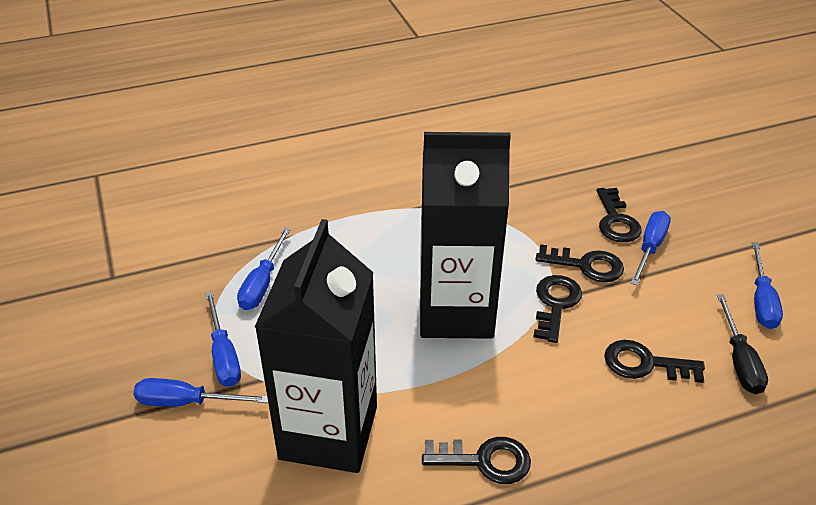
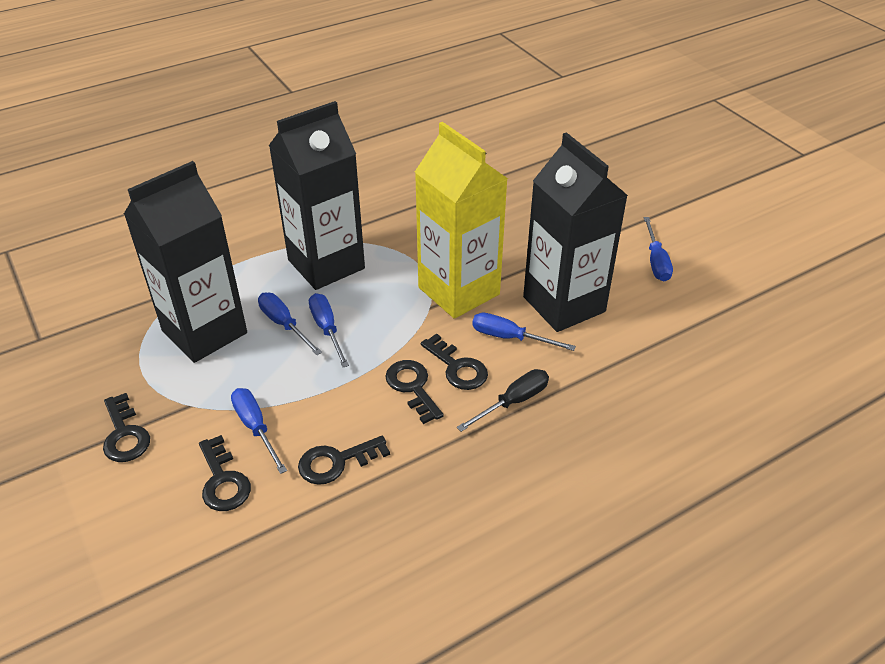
black carton: 2 -> 3
yellow carton: 0 -> 1

